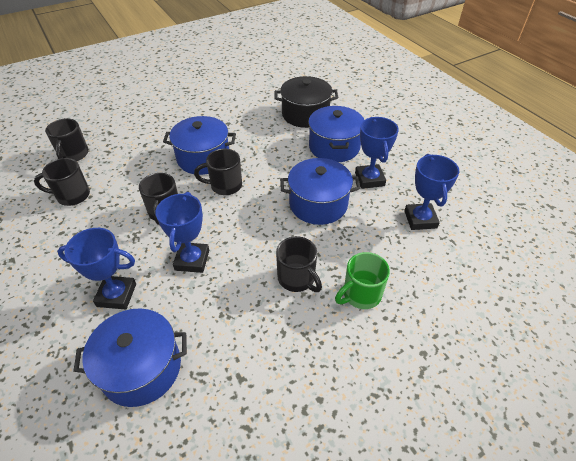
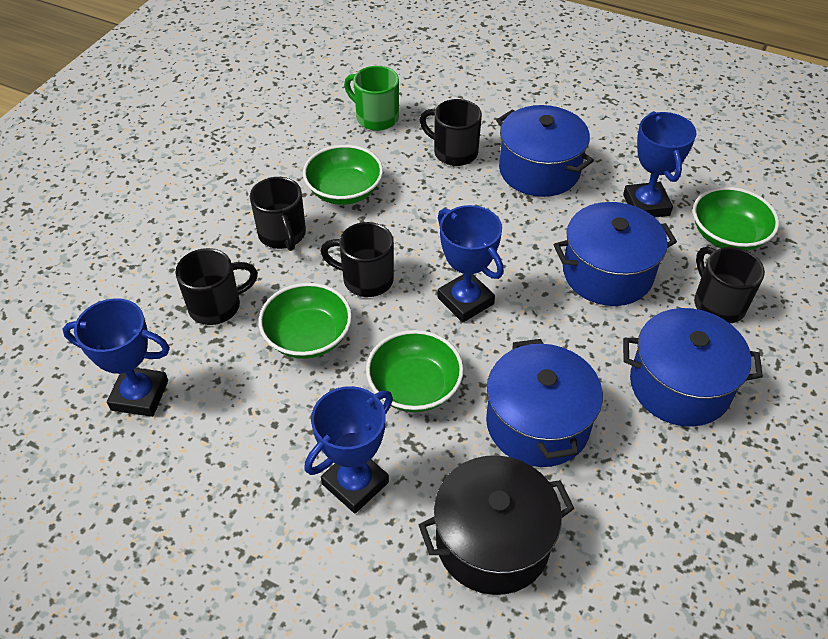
green bowl: 0 -> 4

